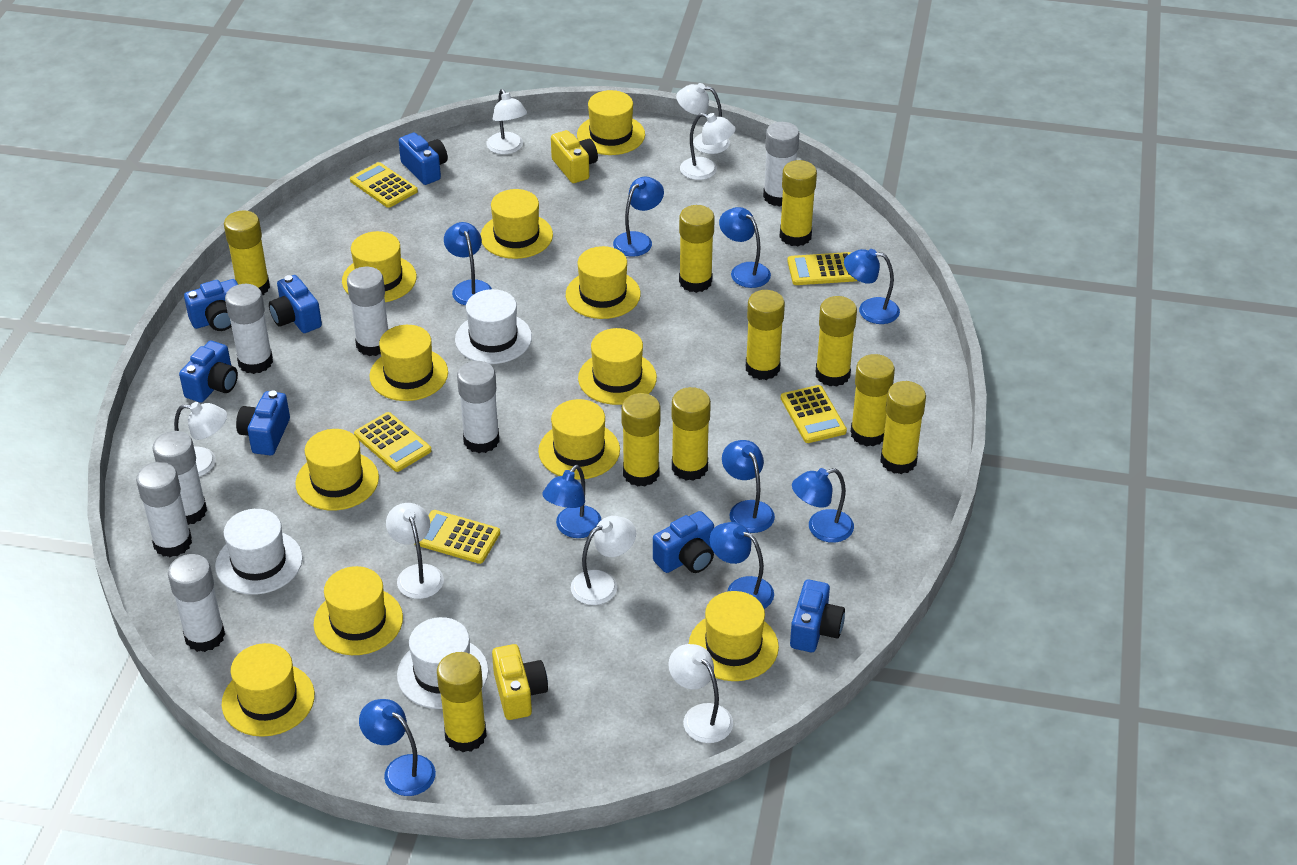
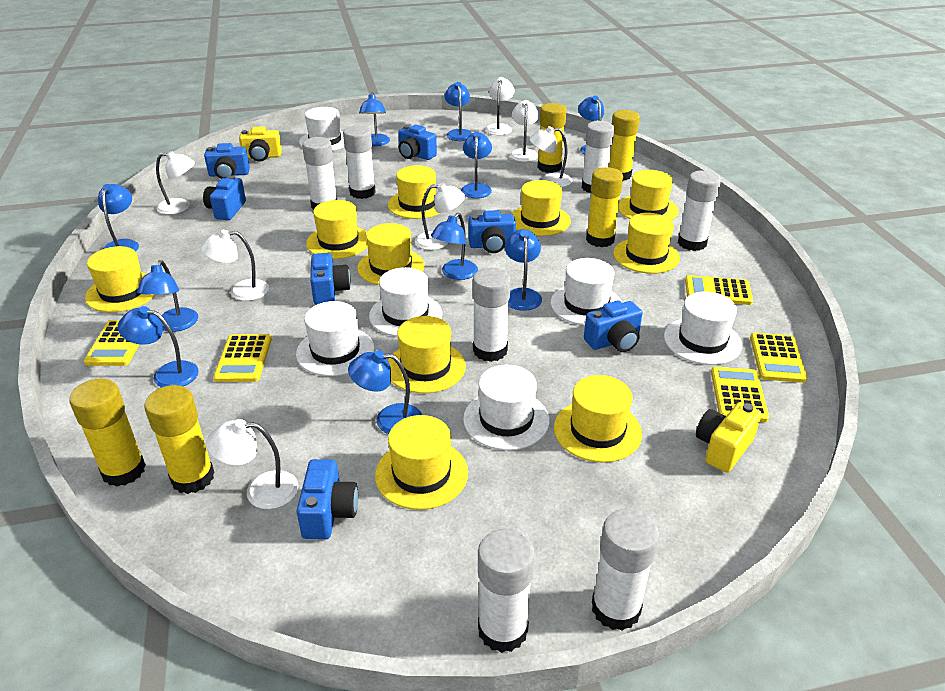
blue lamp: 9 -> 10
white hat: 3 -> 6
yellow glue stick: 10 -> 5
yellow hat: 11 -> 10

